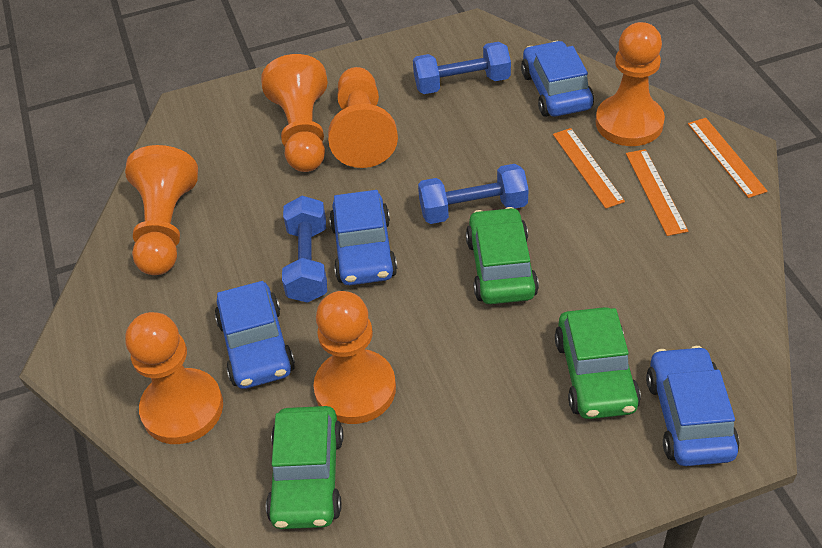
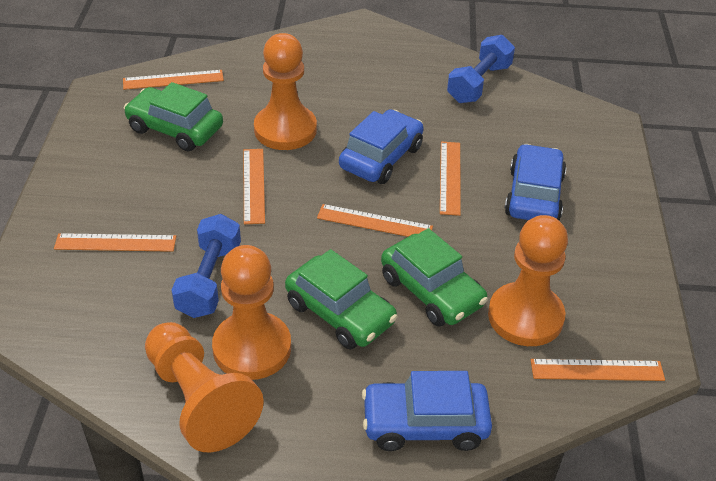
blue car: 4 -> 3
blue dumbbell: 3 -> 2
orange pawn: 6 -> 4
orange ruler: 3 -> 6

